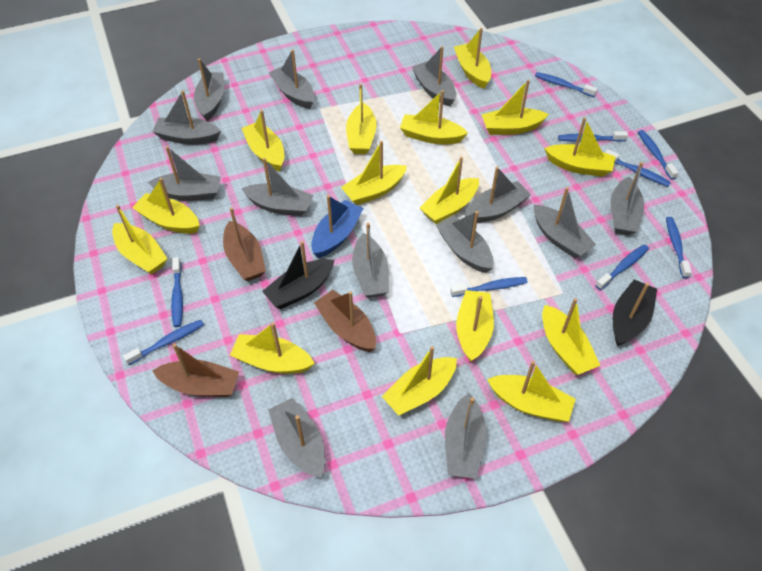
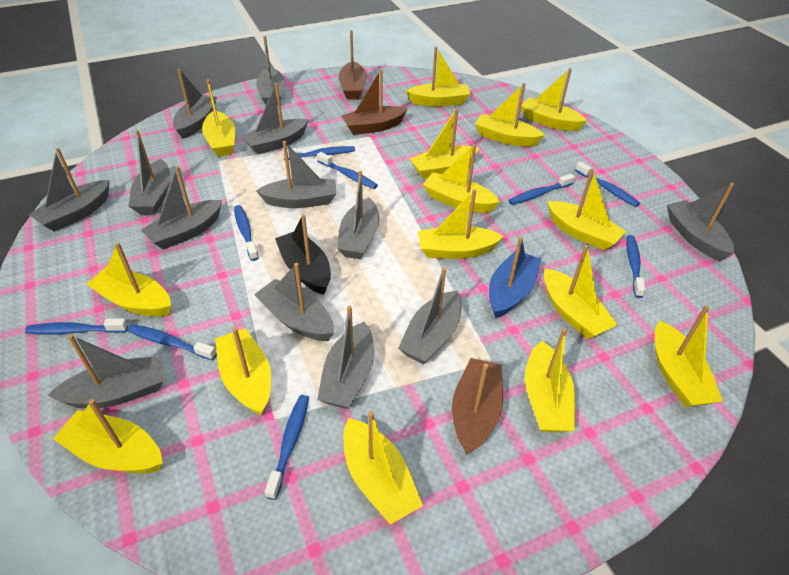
black boat: 2 -> 1

